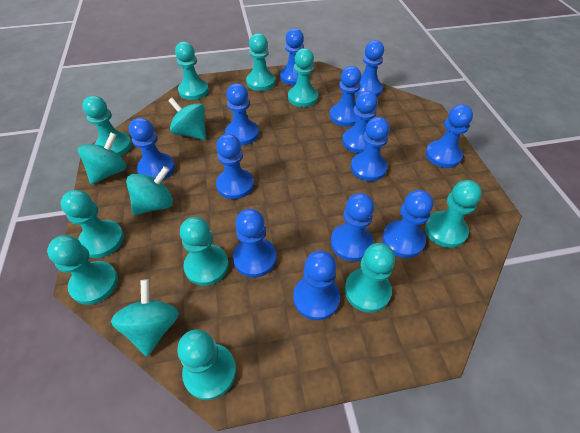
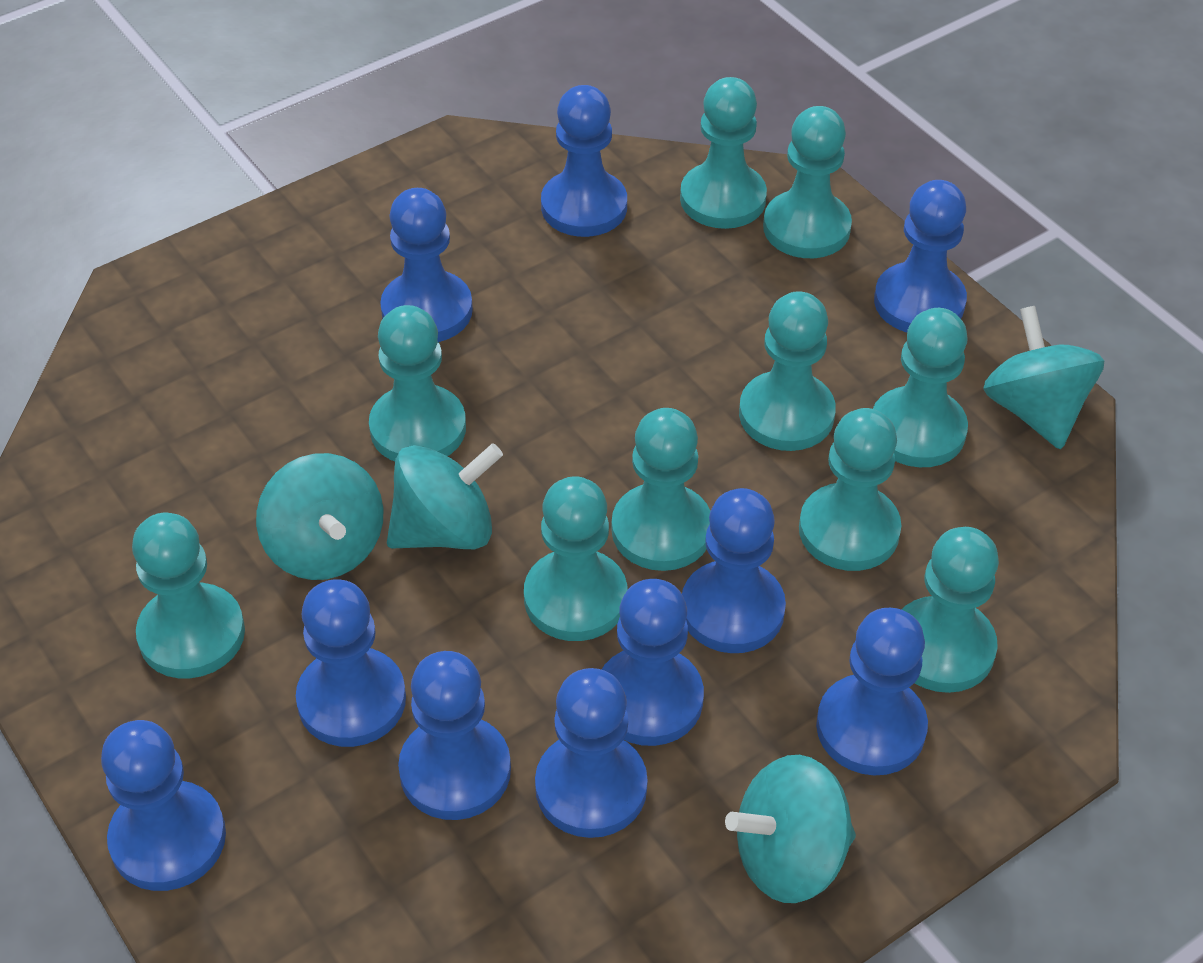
blue pawn: 13 -> 10

